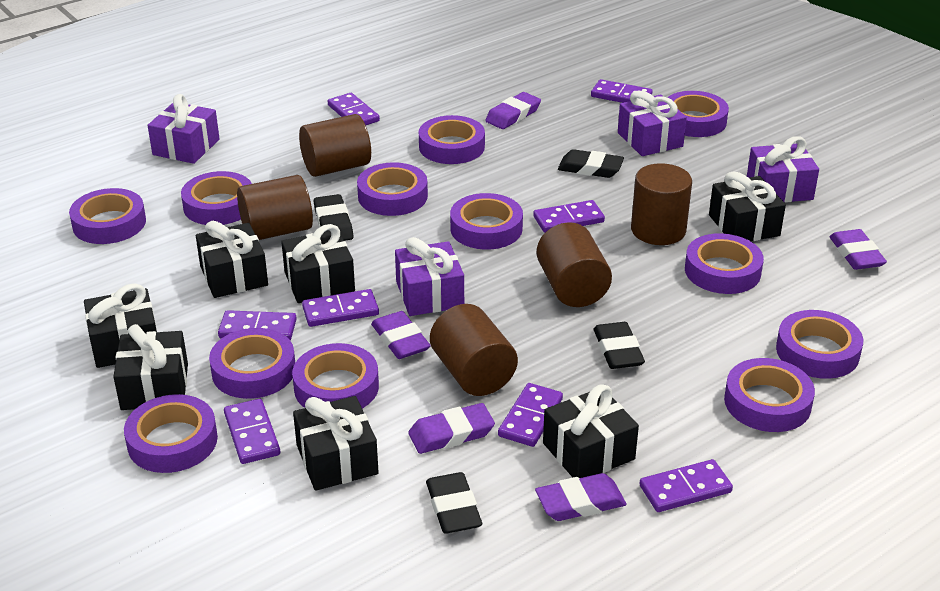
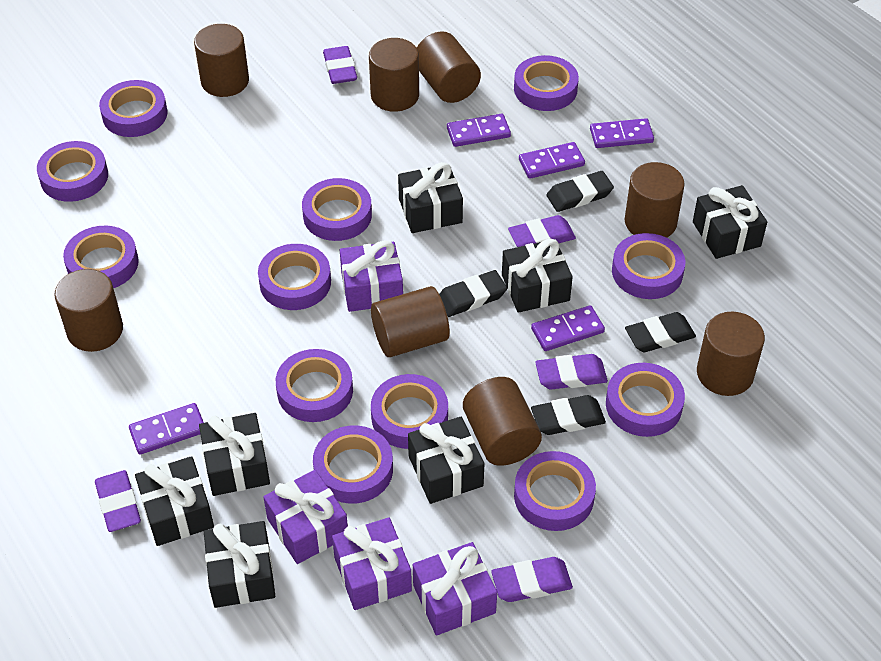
brown cylinder: 5 -> 8
purple domino: 8 -> 5

